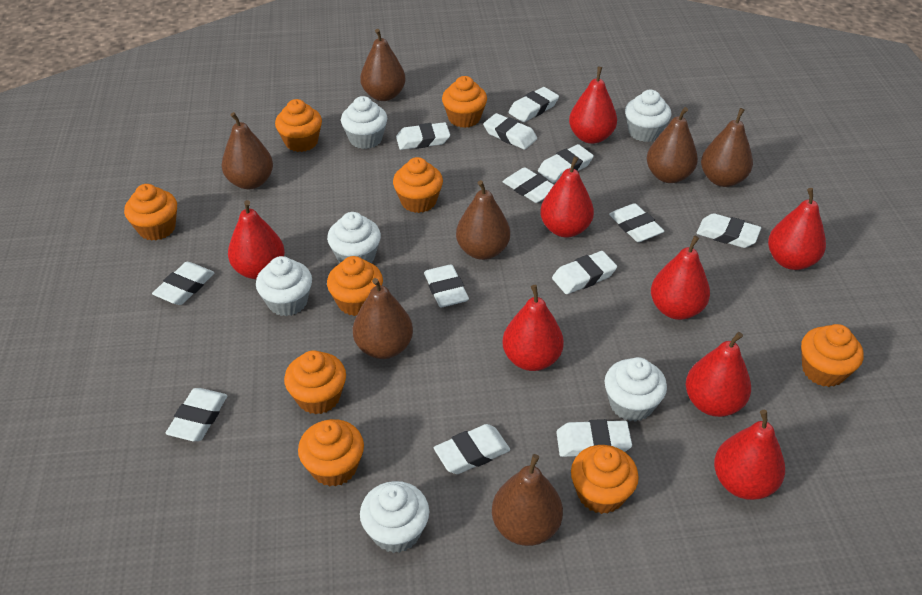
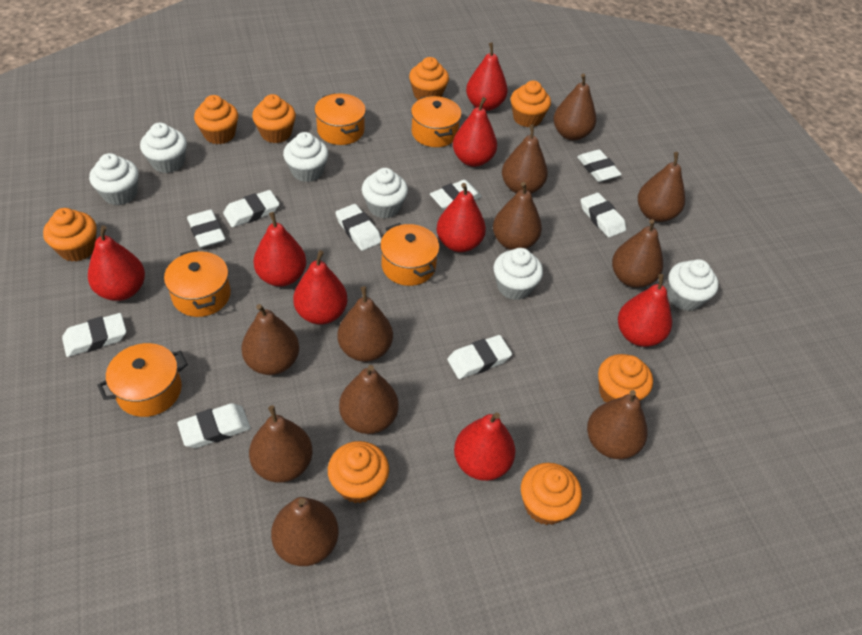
brown pear: 7 -> 11
orange cupcake: 9 -> 8
orange pot: 0 -> 5
white eraser: 13 -> 9

